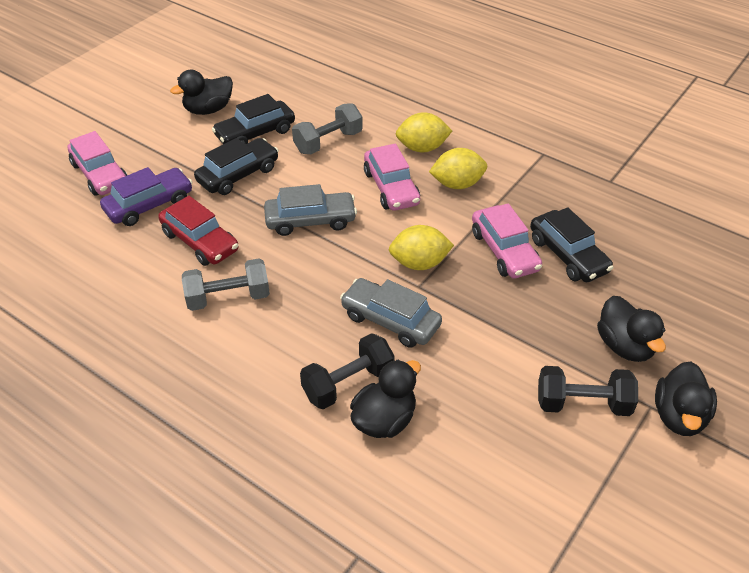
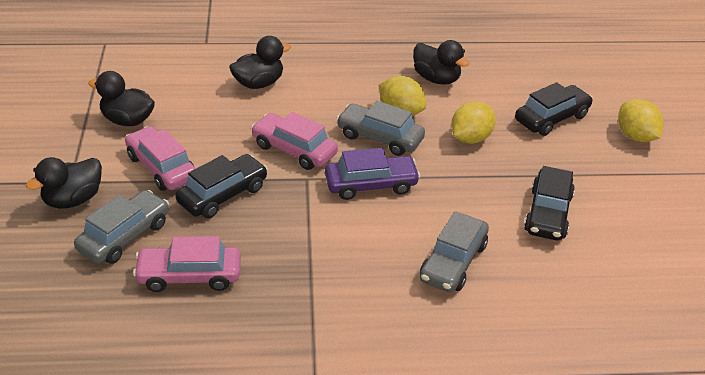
black dumbbell: 2 -> 0
grey car: 2 -> 3
grey dumbbell: 2 -> 0
red car: 1 -> 0

